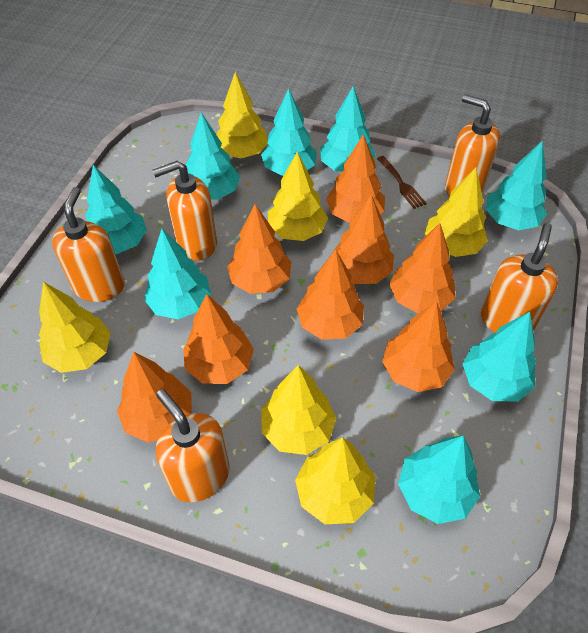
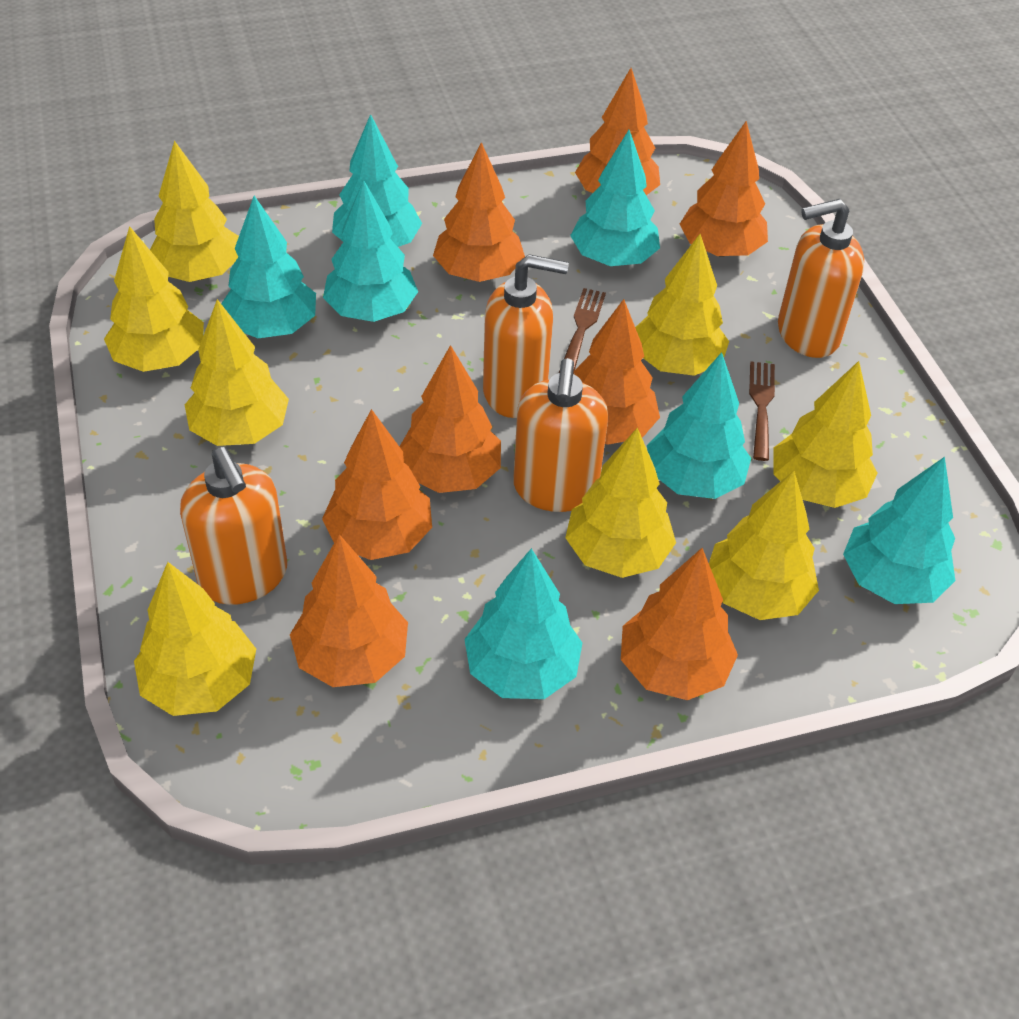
brown fork: 1 -> 2
orange soap dispenser: 5 -> 4
turquoise tree: 8 -> 7
yellow tree: 6 -> 8

